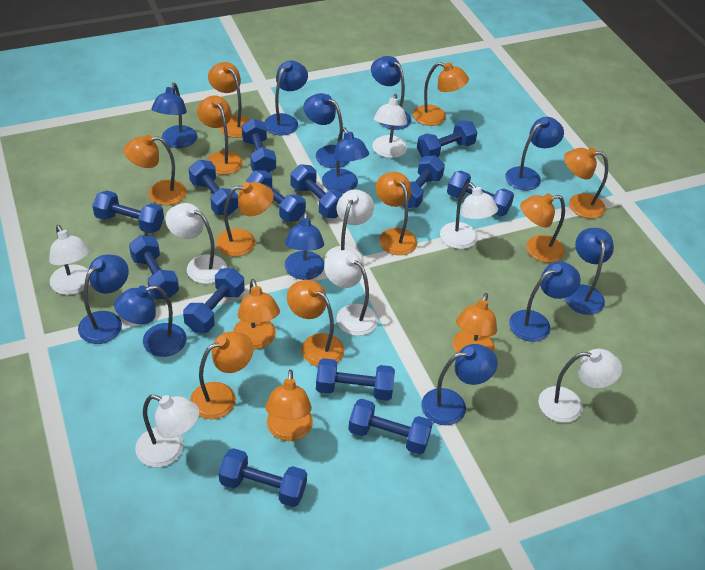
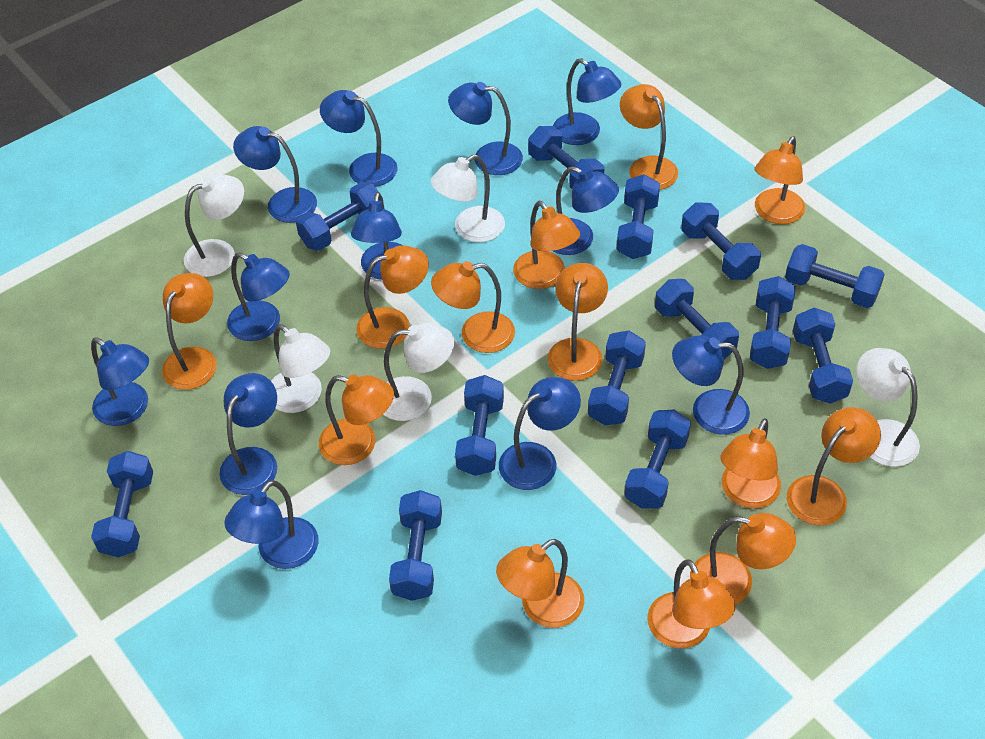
white lamp: 8 -> 5

